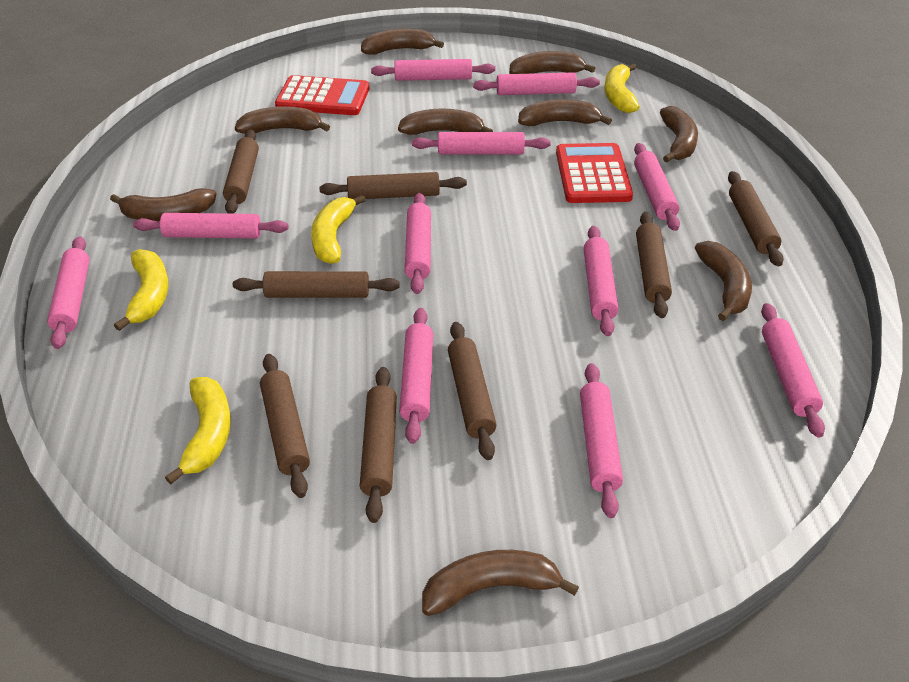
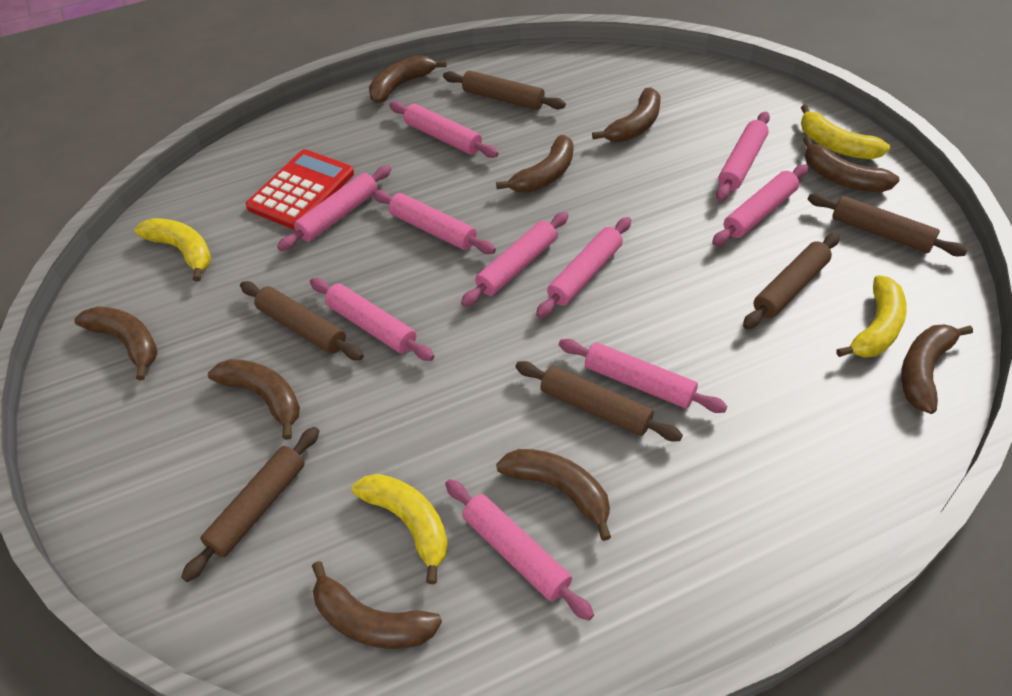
brown rolling pin: 8 -> 6
pink rolling pin: 11 -> 10
red calculator: 2 -> 1

